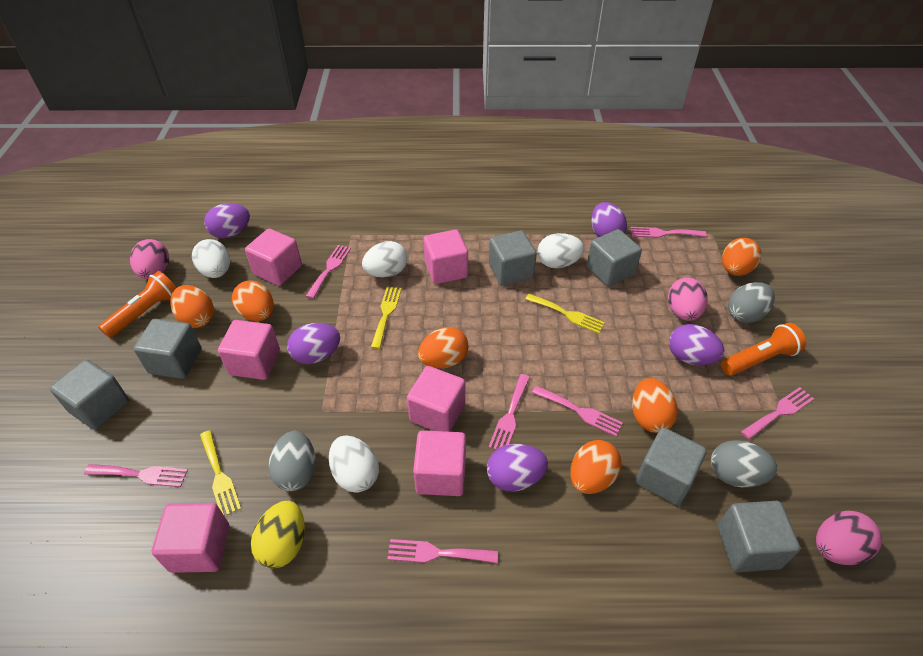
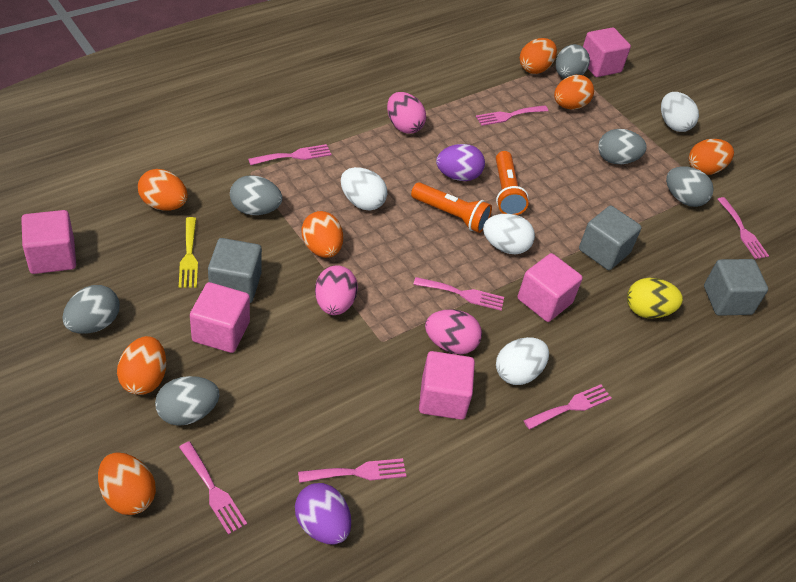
grey cube: 6 -> 3
grey egg: 3 -> 6
orange egg: 6 -> 7
pink cube: 6 -> 5
purple egg: 5 -> 2
yellow fork: 3 -> 1

